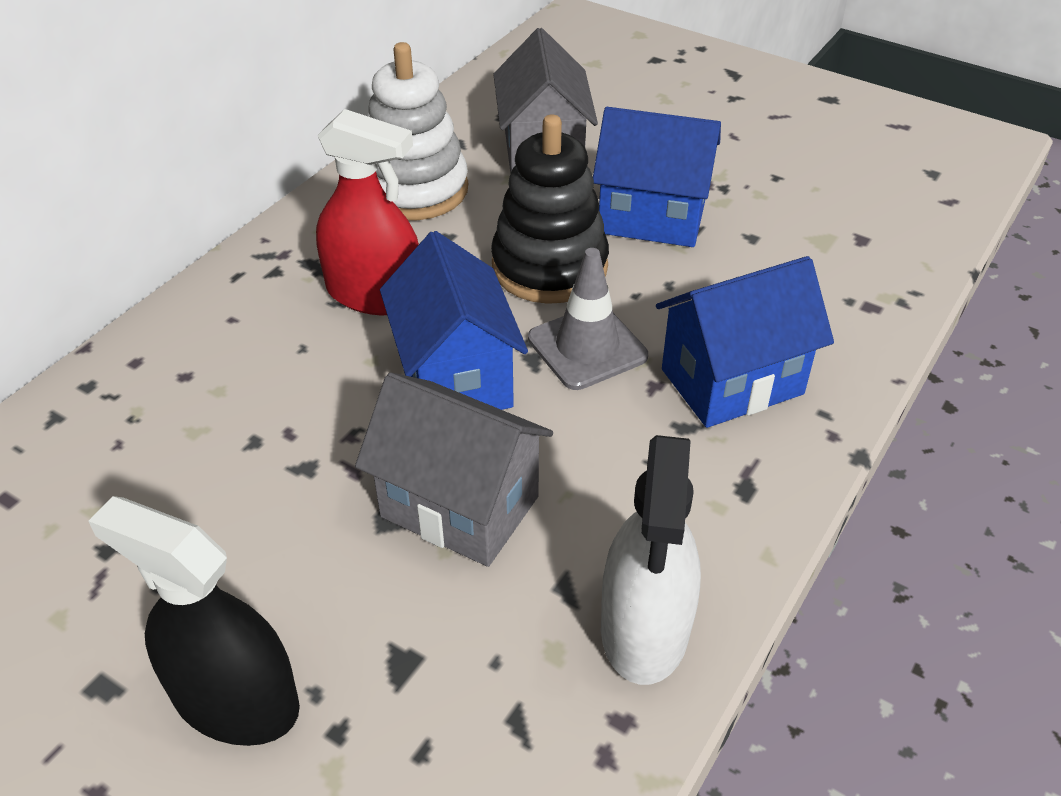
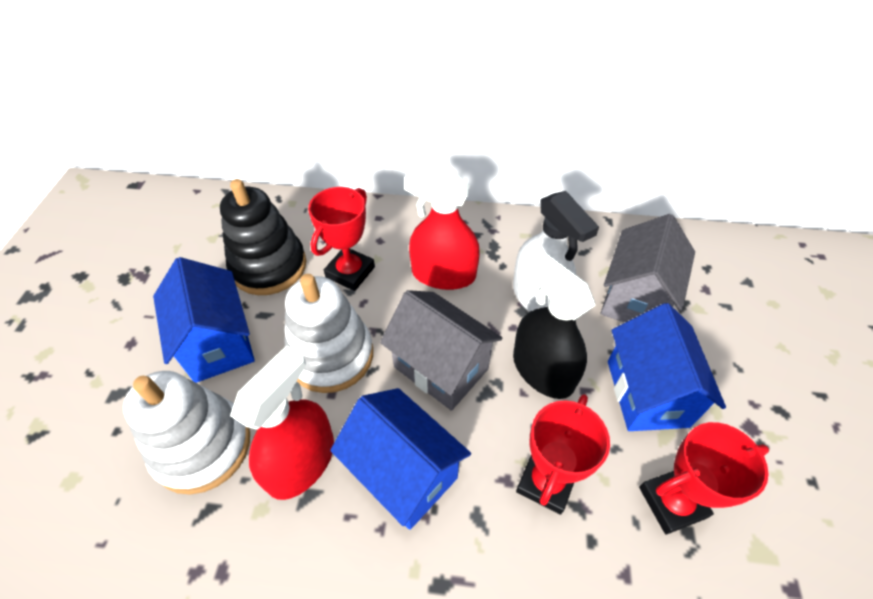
grey traffic cone: 1 -> 0
red spray bottle: 1 -> 2
red trophy: 0 -> 3
white stacking toy: 1 -> 2

